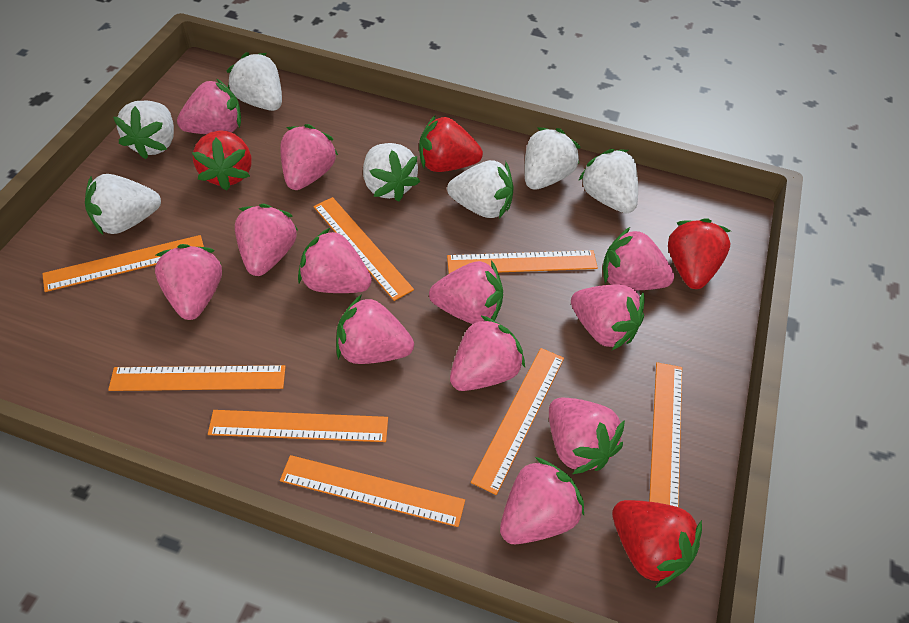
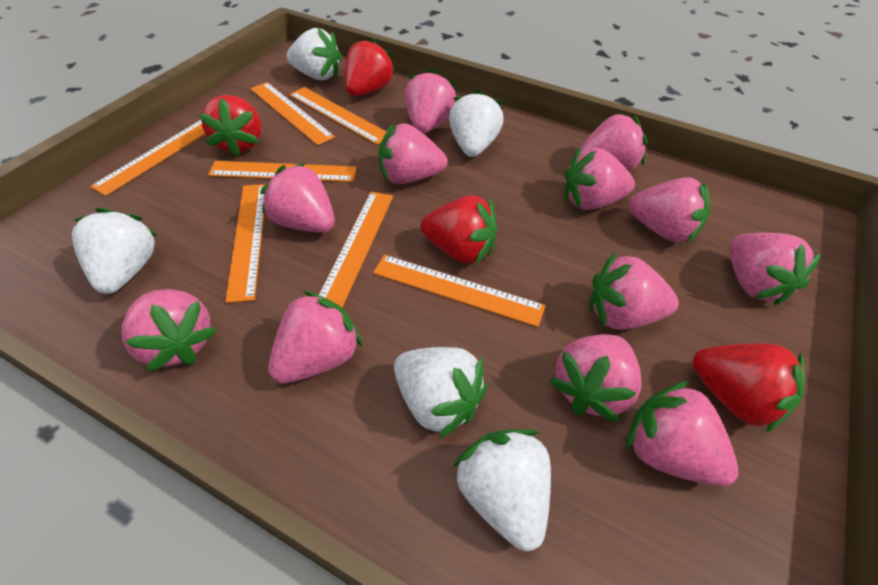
orange ruler: 8 -> 7
white strawberry: 7 -> 5

